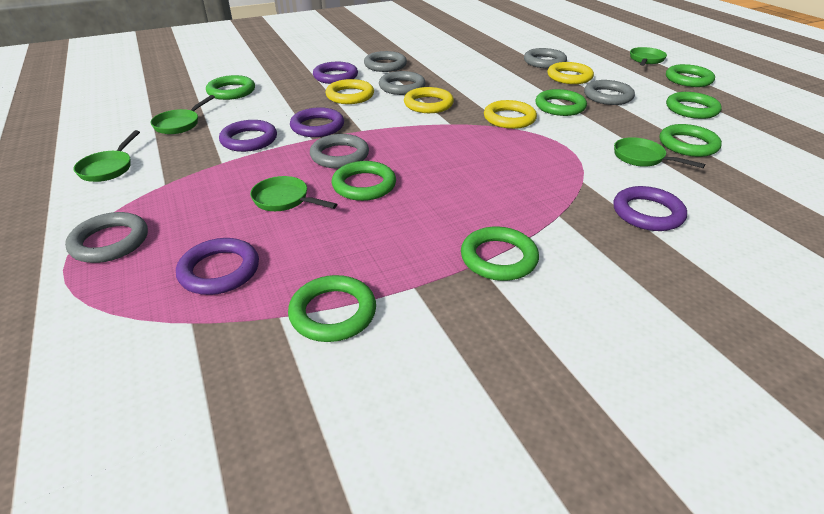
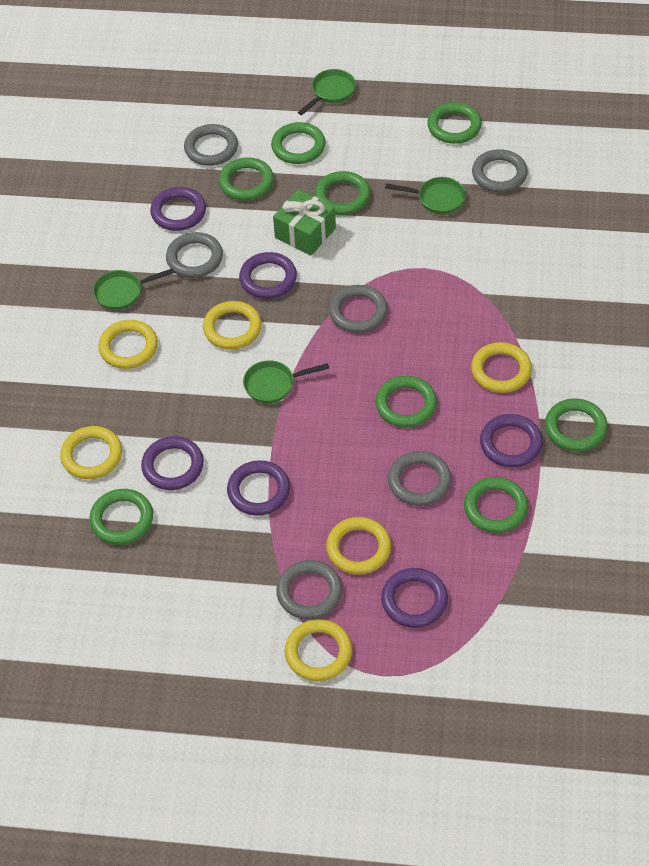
green gift: 0 -> 1
green pan: 5 -> 4
purple ring: 5 -> 6
yellow ring: 4 -> 6

